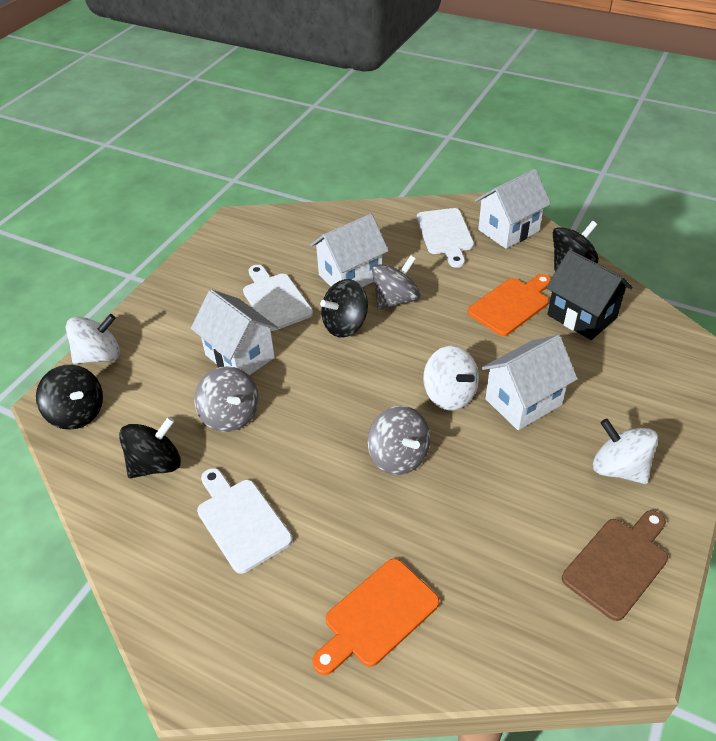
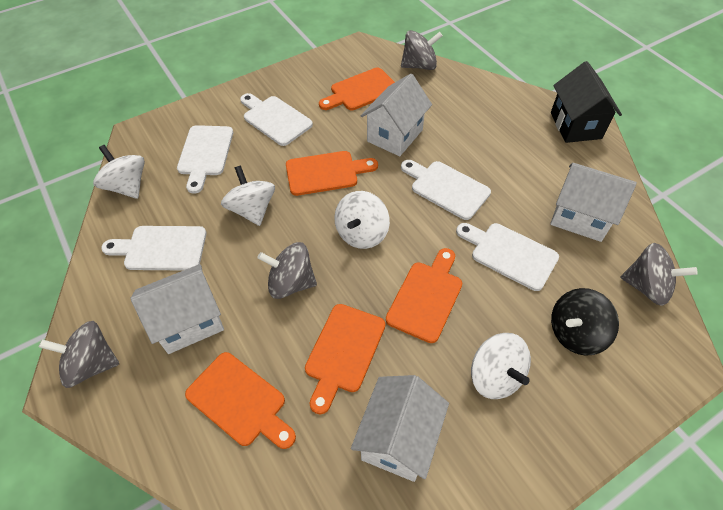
black spinning top: 4 -> 1
brown cutting board: 1 -> 0
grey spinning top: 3 -> 4
orange cutting board: 2 -> 5
white cutting board: 3 -> 5
white spinning top: 3 -> 4

